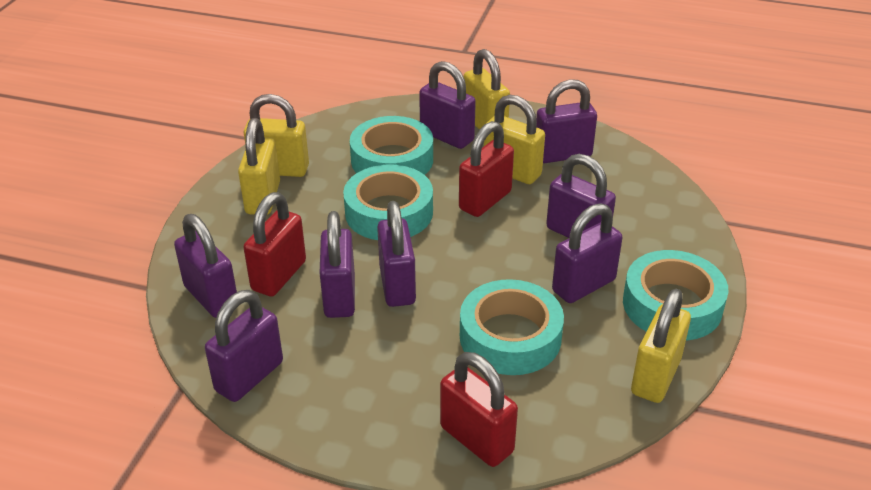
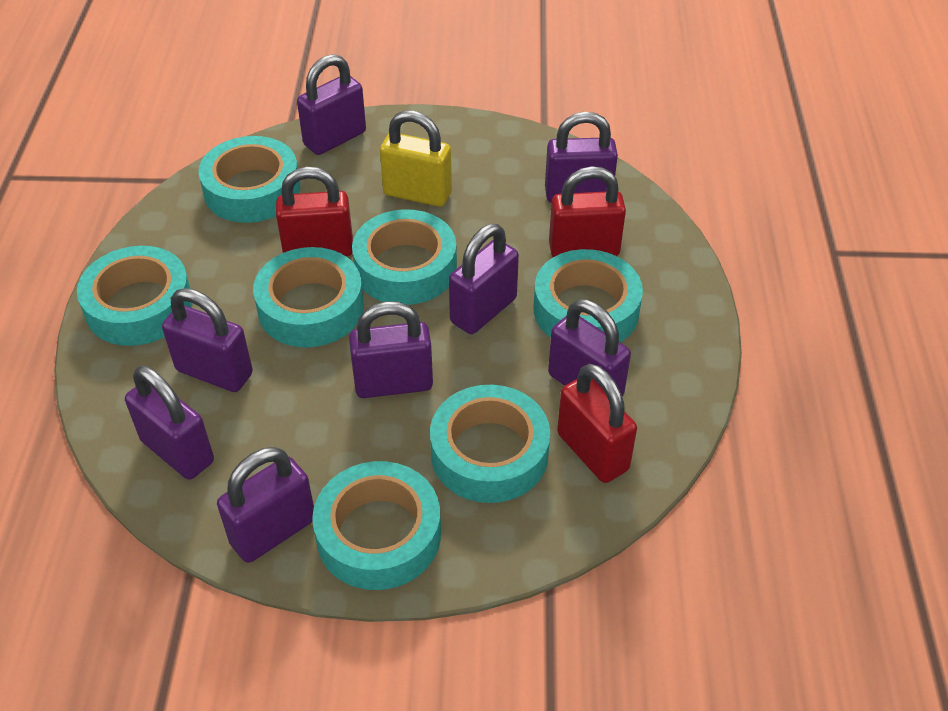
turquoise tape: 4 -> 7
yellow padlock: 5 -> 1

